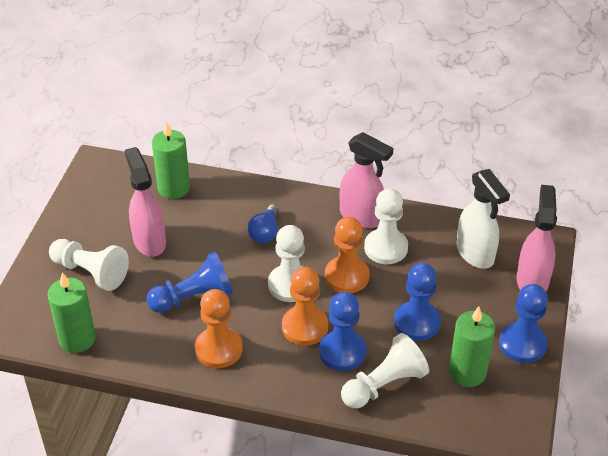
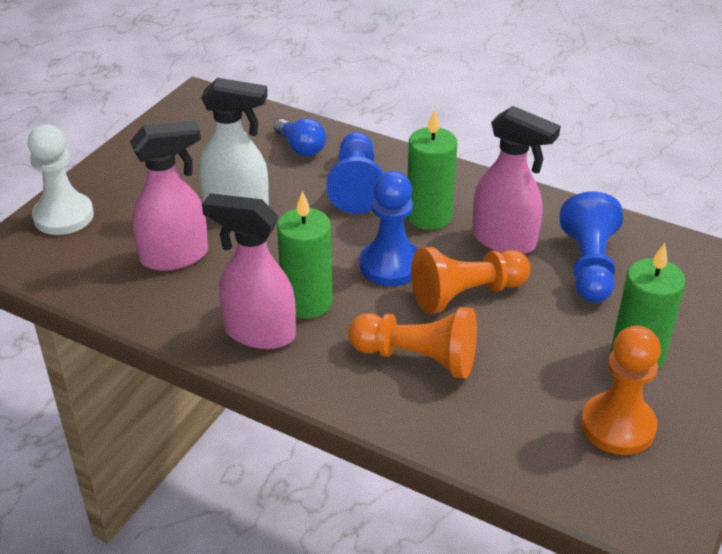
blue pawn: 4 -> 3
white pawn: 4 -> 1

